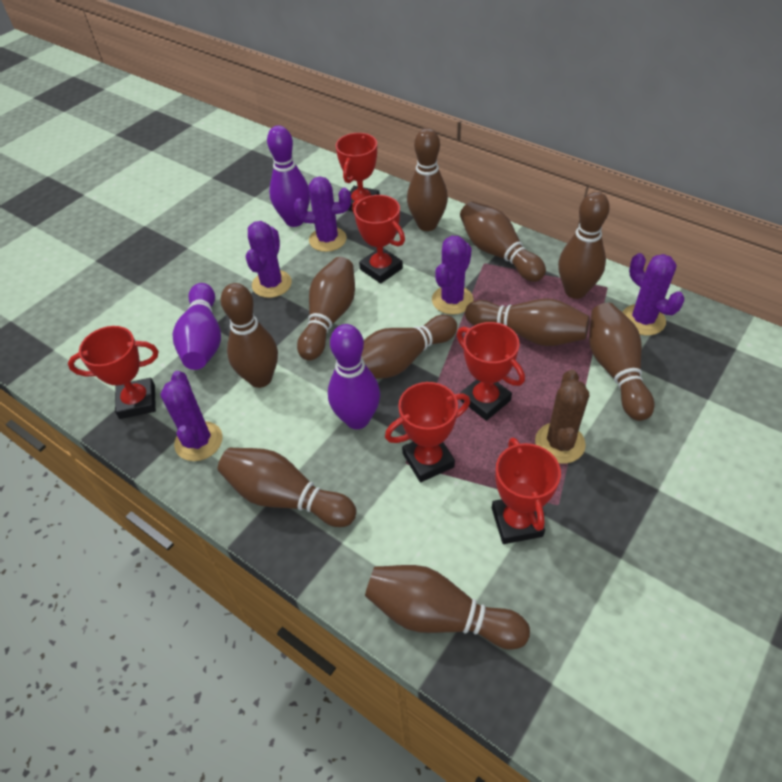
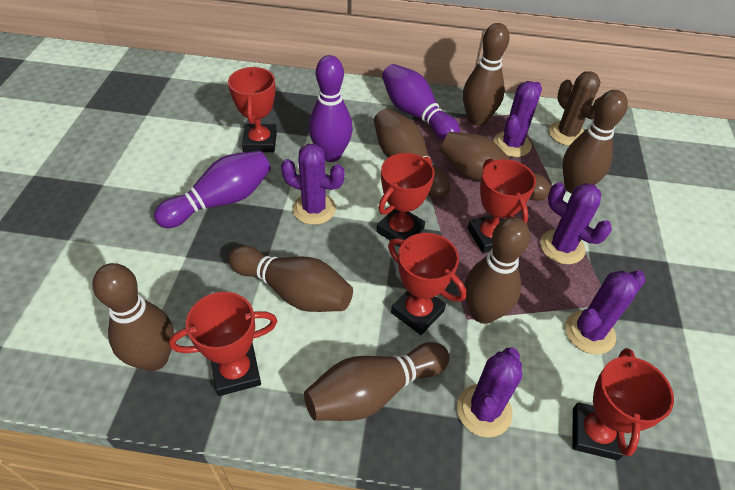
brown bowling pin: 10 -> 8

